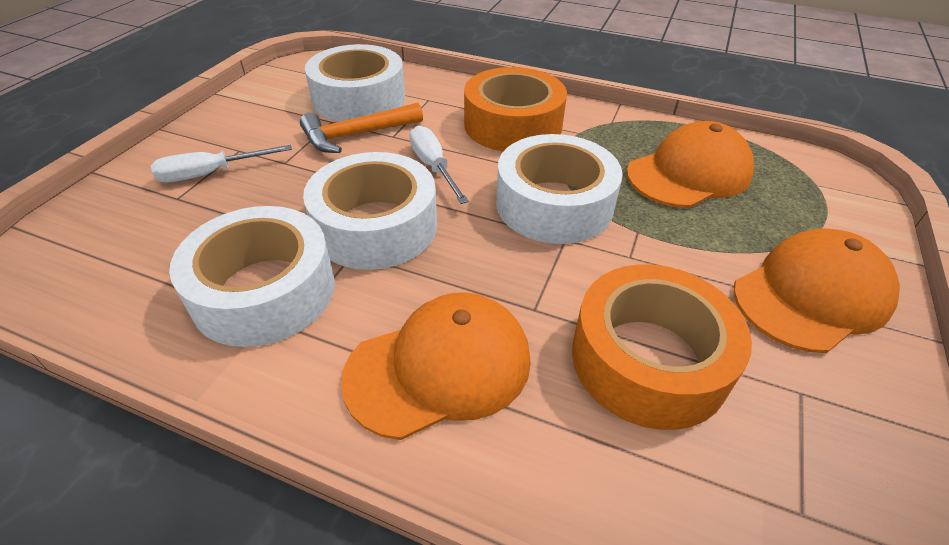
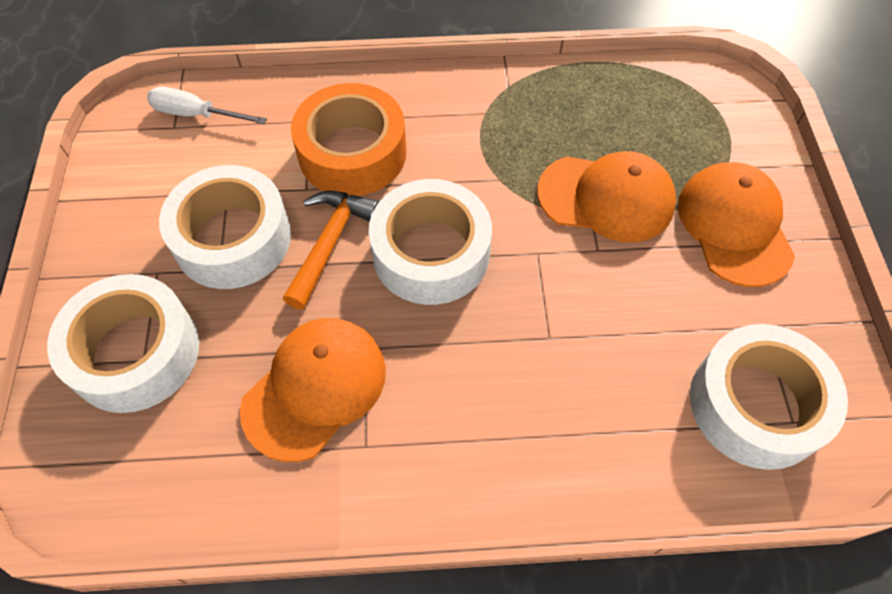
orange tape: 2 -> 1
white screwdriver: 2 -> 1

